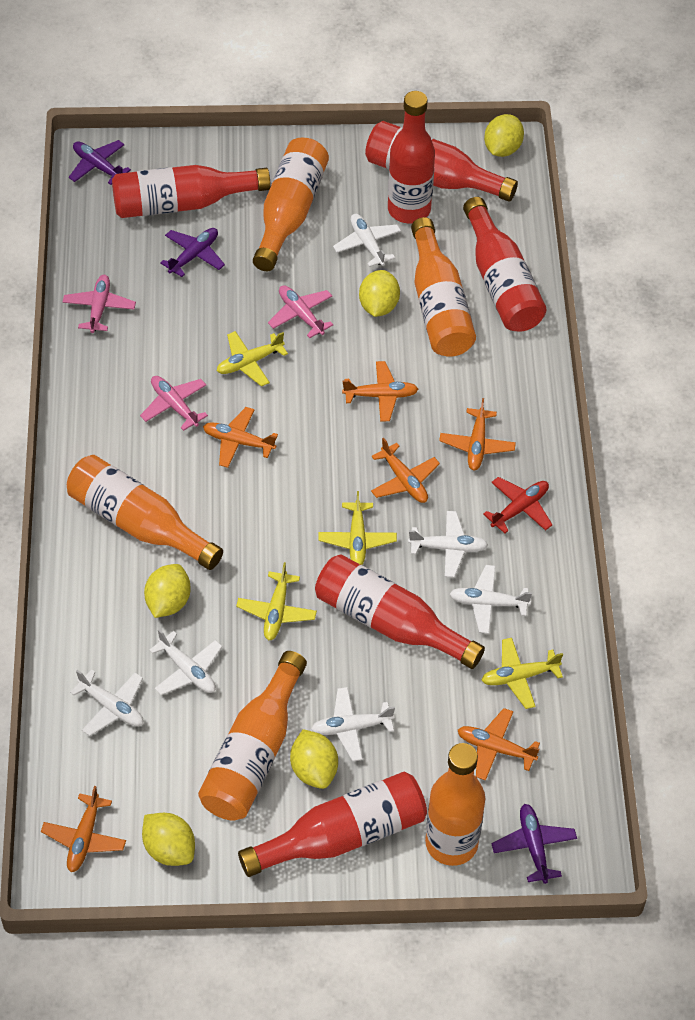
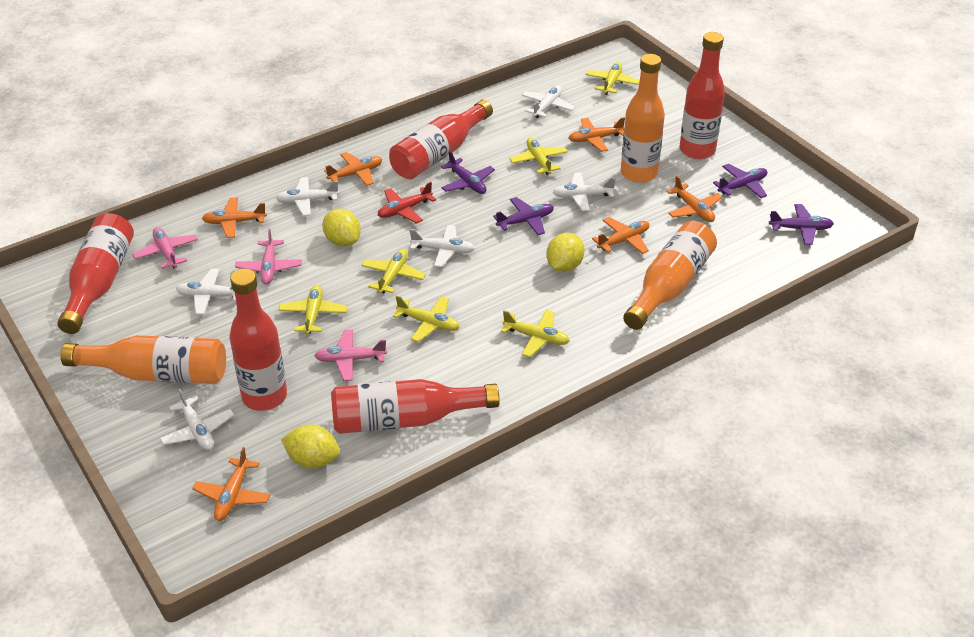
orange bottle: 5 -> 3
purple plane: 3 -> 4
red bottle: 6 -> 5
yellow lemon: 5 -> 3
yellow plane: 4 -> 6

